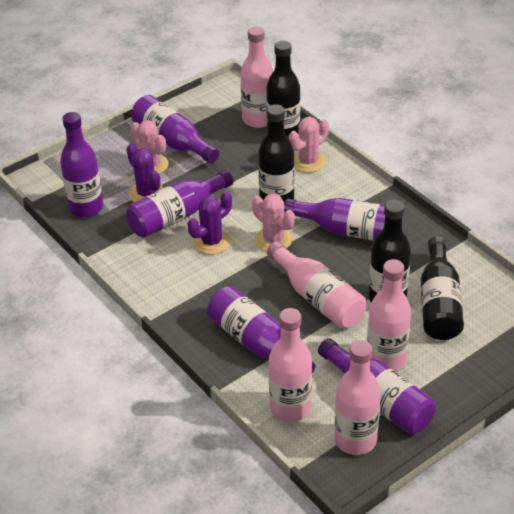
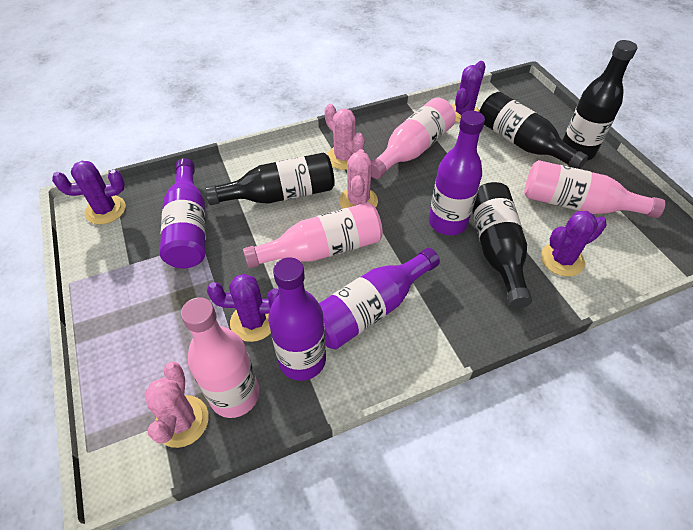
pink bottle: 5 -> 4
purple bottle: 6 -> 4
purple cactus: 2 -> 4

